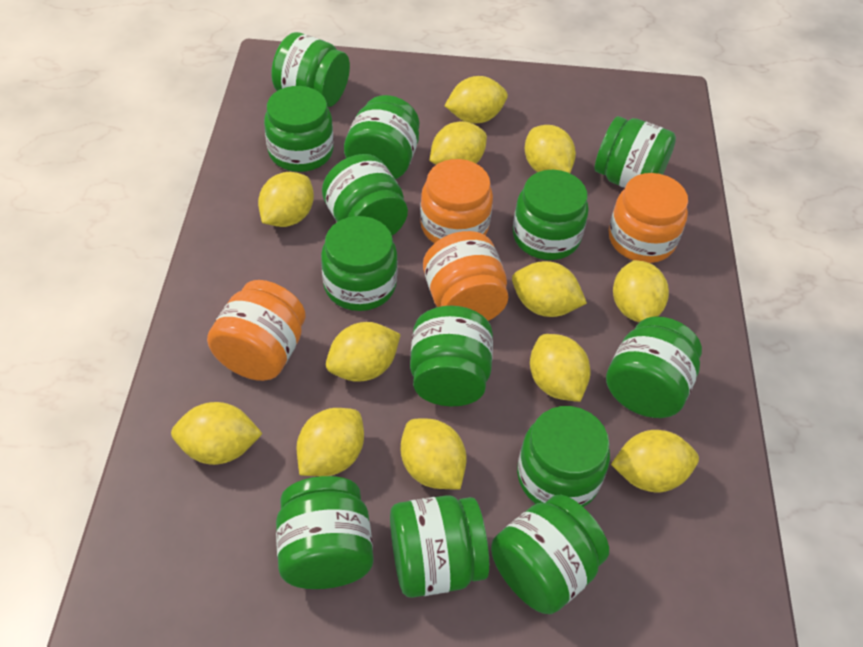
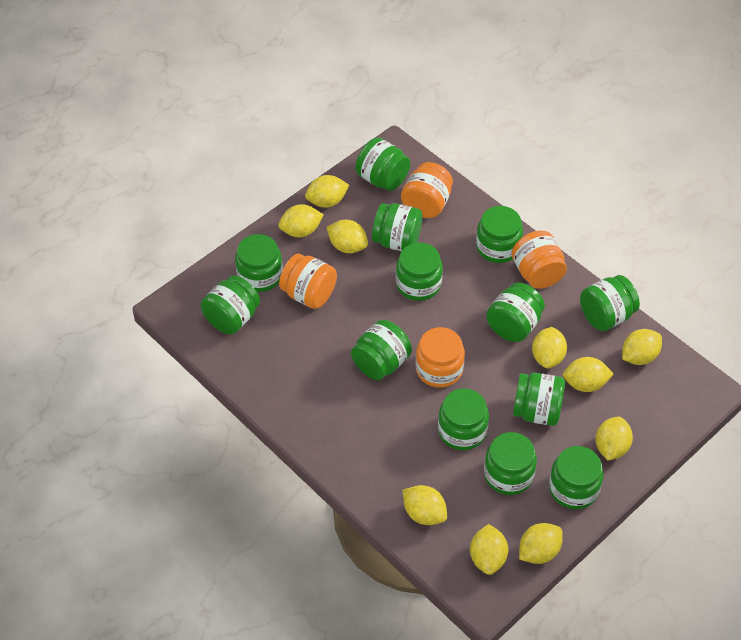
yellow lemon: 12 -> 10

